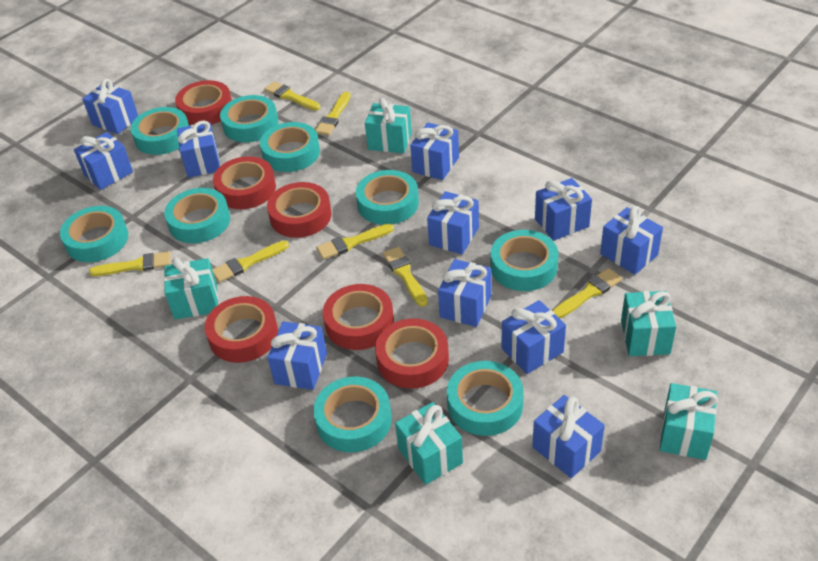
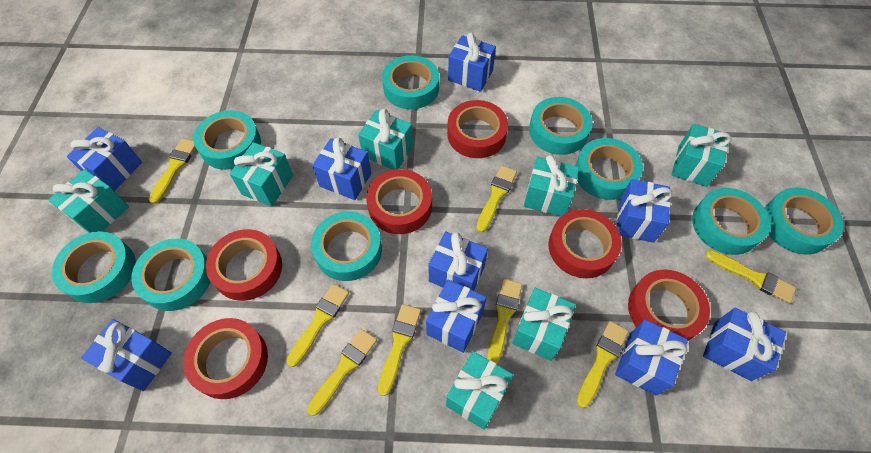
blue gift: 11 -> 9
turquoise gift: 5 -> 7
yellow brush: 7 -> 8

